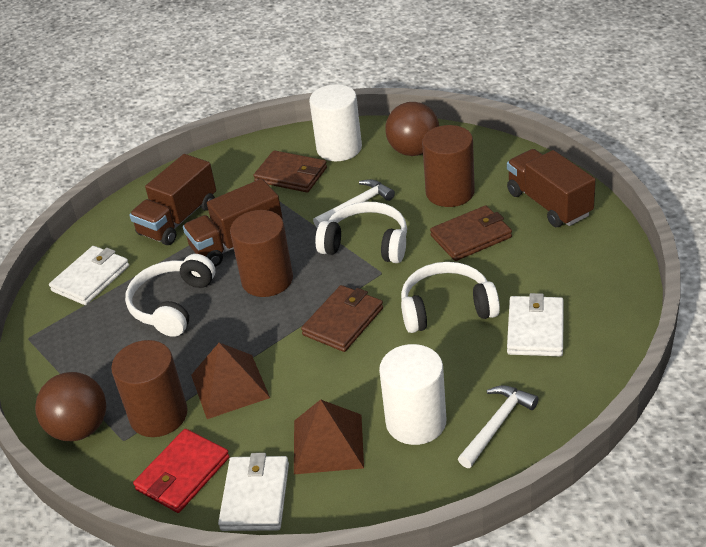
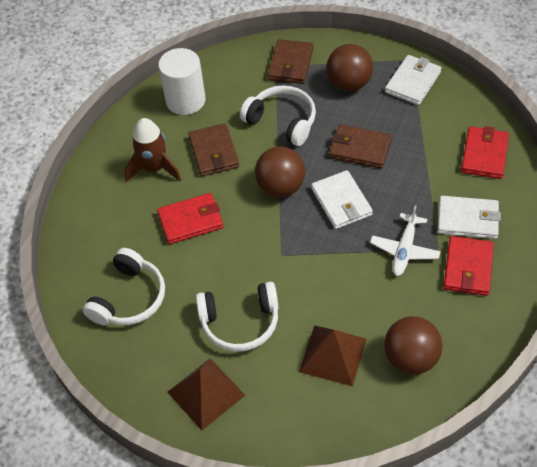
brown ball: 2 -> 3
brown cylinder: 3 -> 0
brown rocket: 0 -> 1
brown truck: 3 -> 0
red wallet: 1 -> 3
white cylinder: 2 -> 1
white hammer: 2 -> 0
white plane: 0 -> 1

